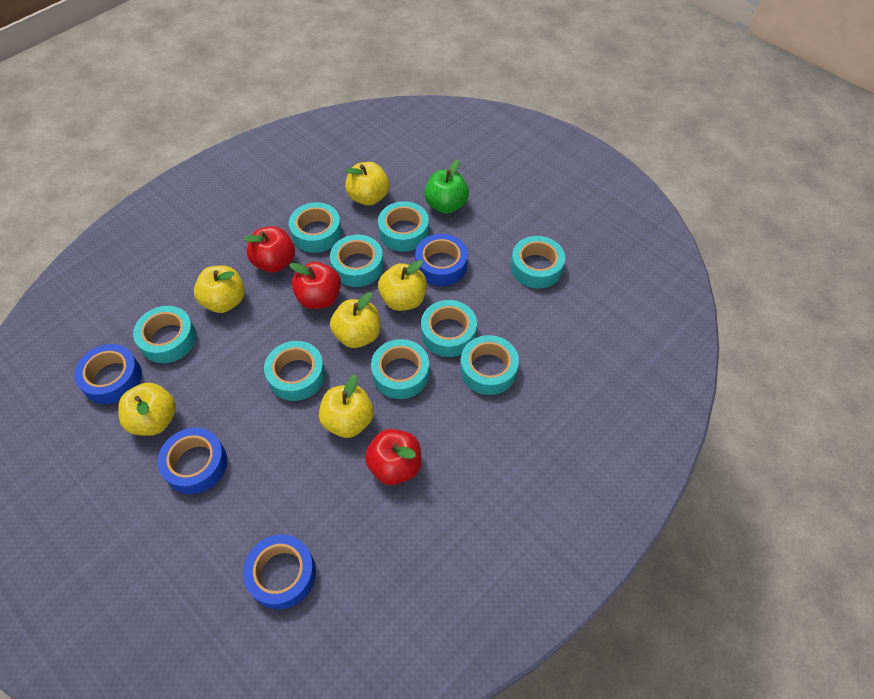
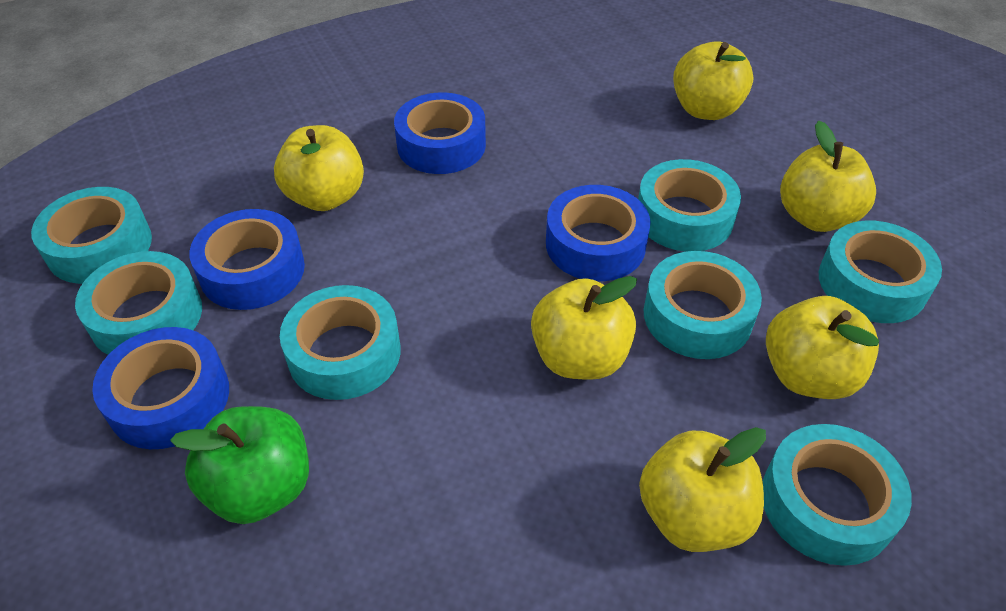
red apple: 3 -> 0
turquoise tape: 9 -> 7

